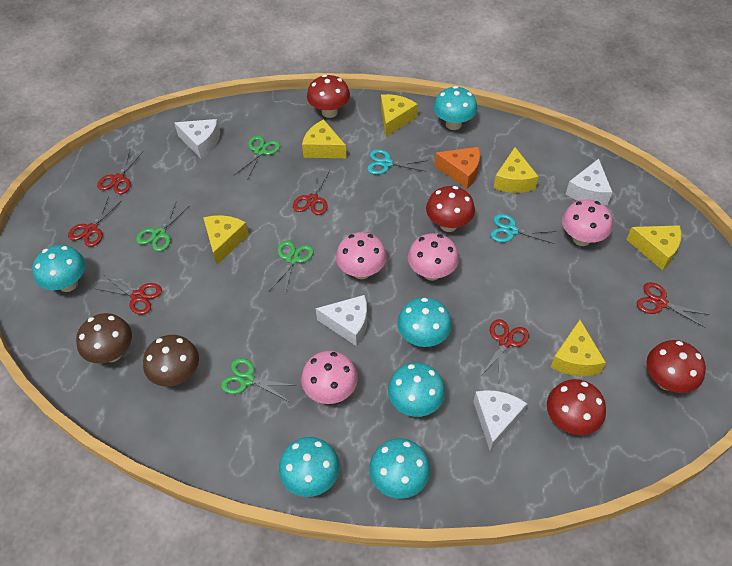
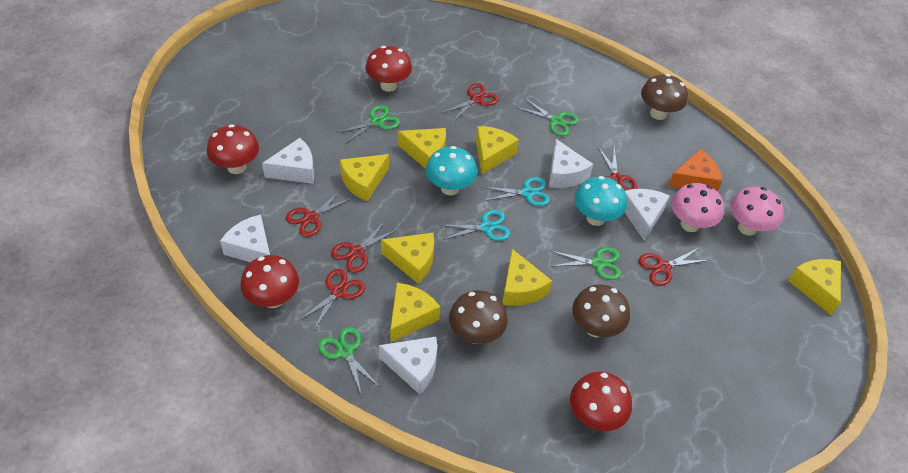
brown mushroom: 2 -> 3
pink mushroom: 4 -> 2
turquoise mushroom: 6 -> 2
white cheese: 4 -> 5
yellow cheese: 6 -> 7

